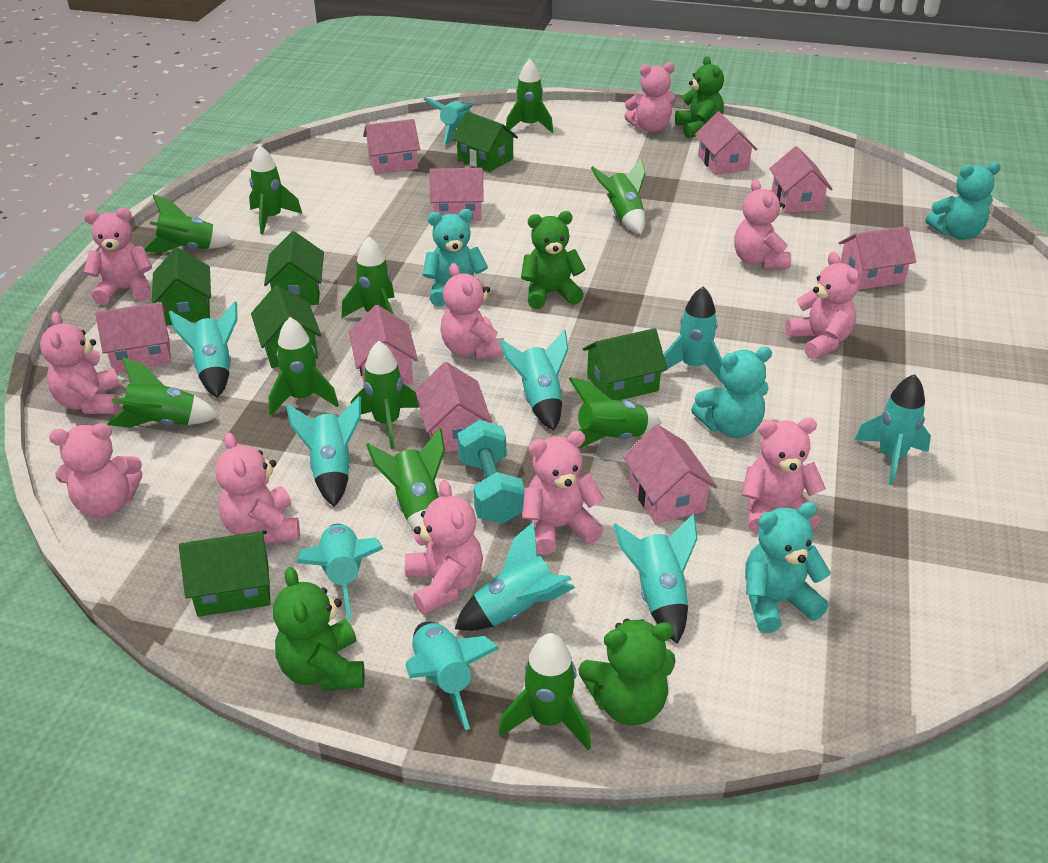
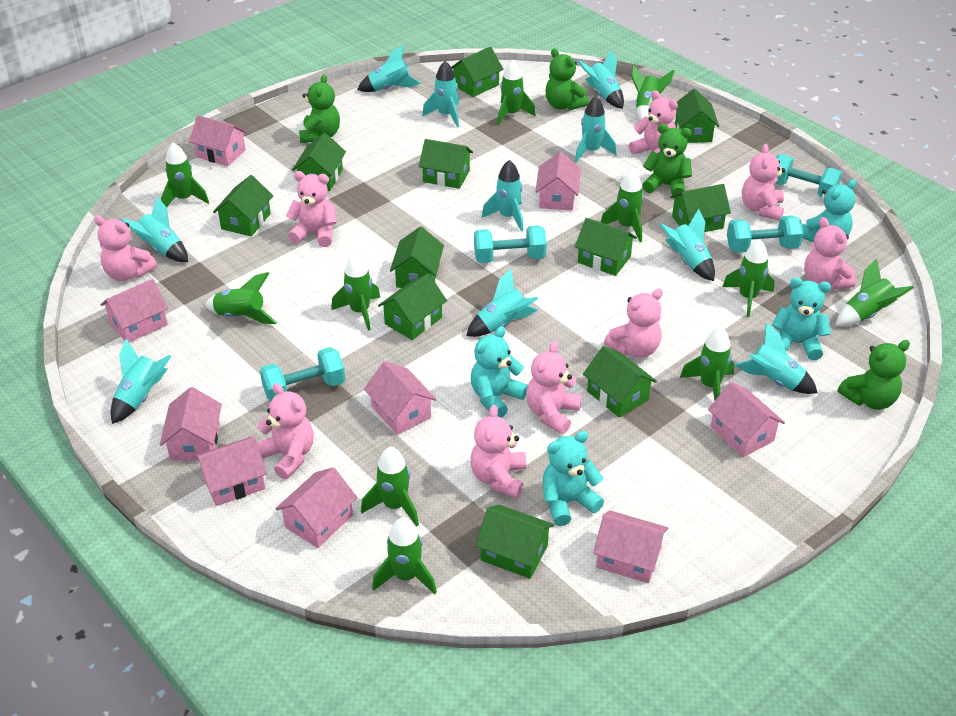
green house: 6 -> 11
pink teddy bear: 11 -> 9
turquoise dumbbell: 1 -> 4

